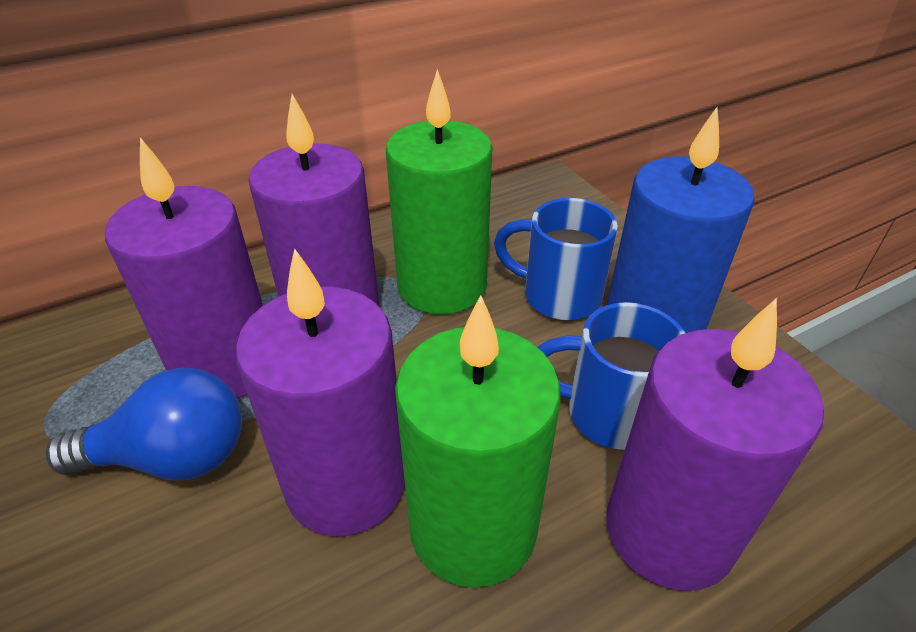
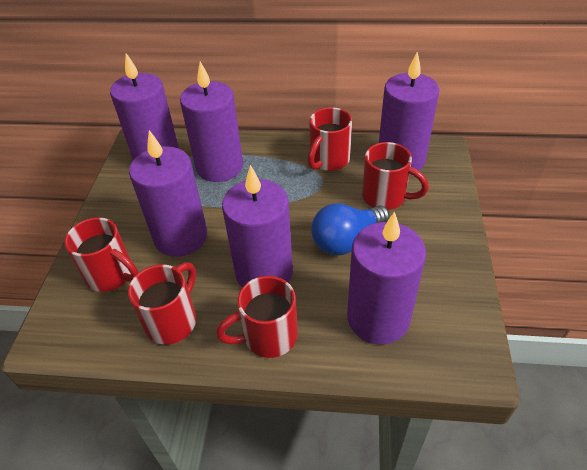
blue candle: 1 -> 0
blue mug: 2 -> 0
green candle: 2 -> 0
purple candle: 4 -> 6
red mug: 0 -> 5

